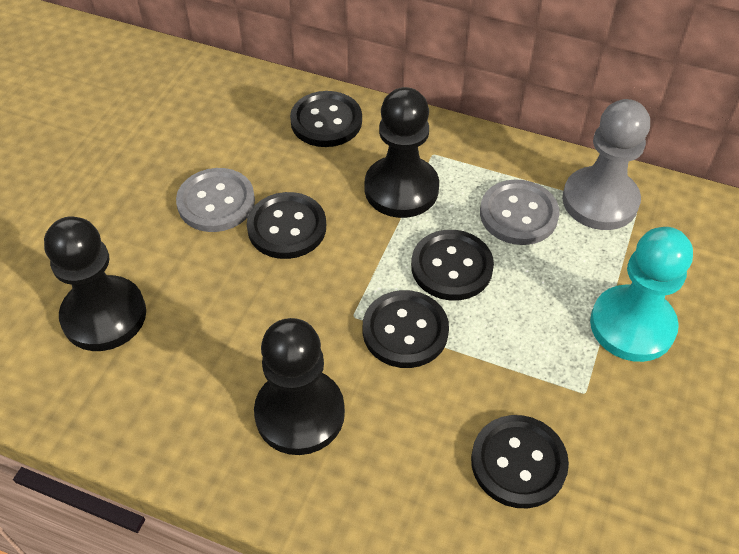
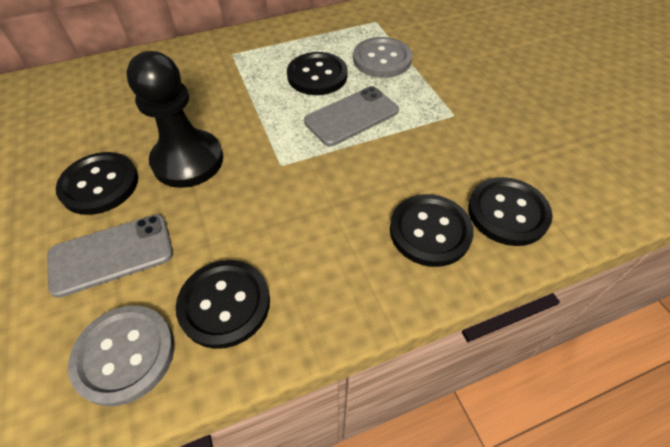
black pawn: 3 -> 1
grey pawn: 1 -> 0
grey phone: 0 -> 2
turquoise pawn: 1 -> 0

